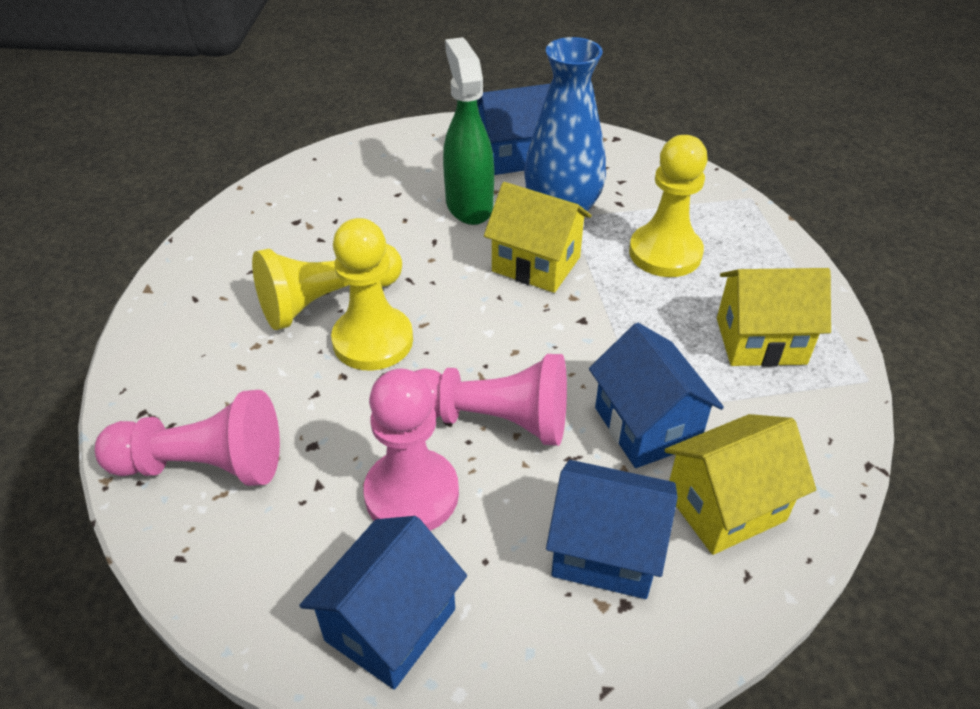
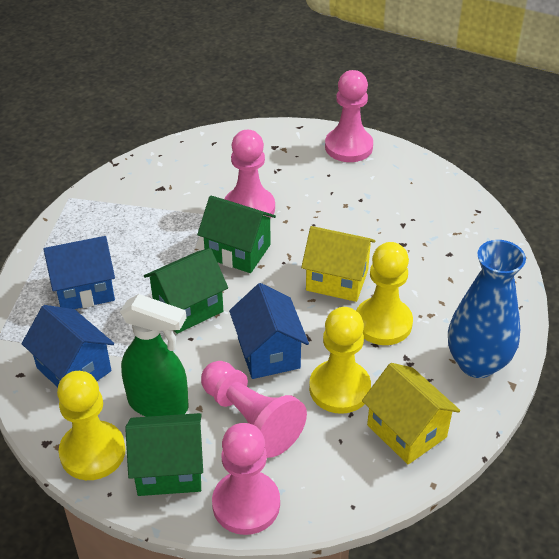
blue house: 4 -> 3
green house: 0 -> 3
pink pawn: 3 -> 4
yellow house: 3 -> 2

